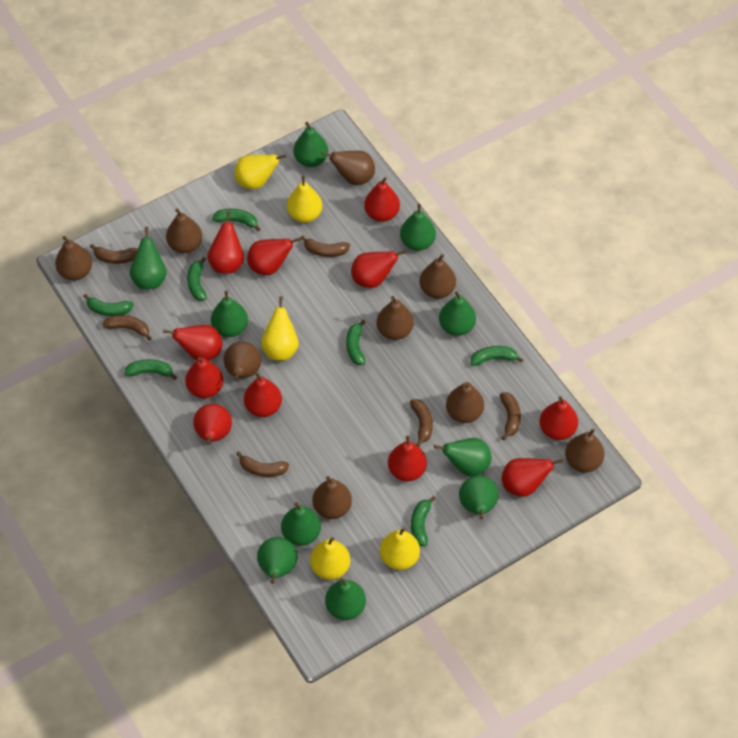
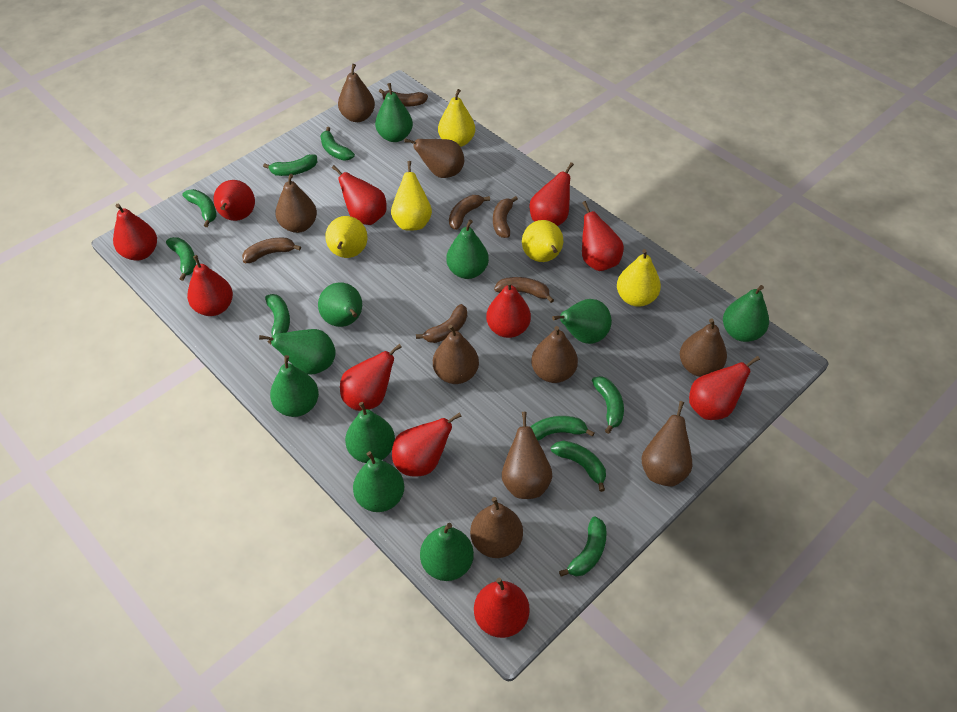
green banana: 7 -> 9

